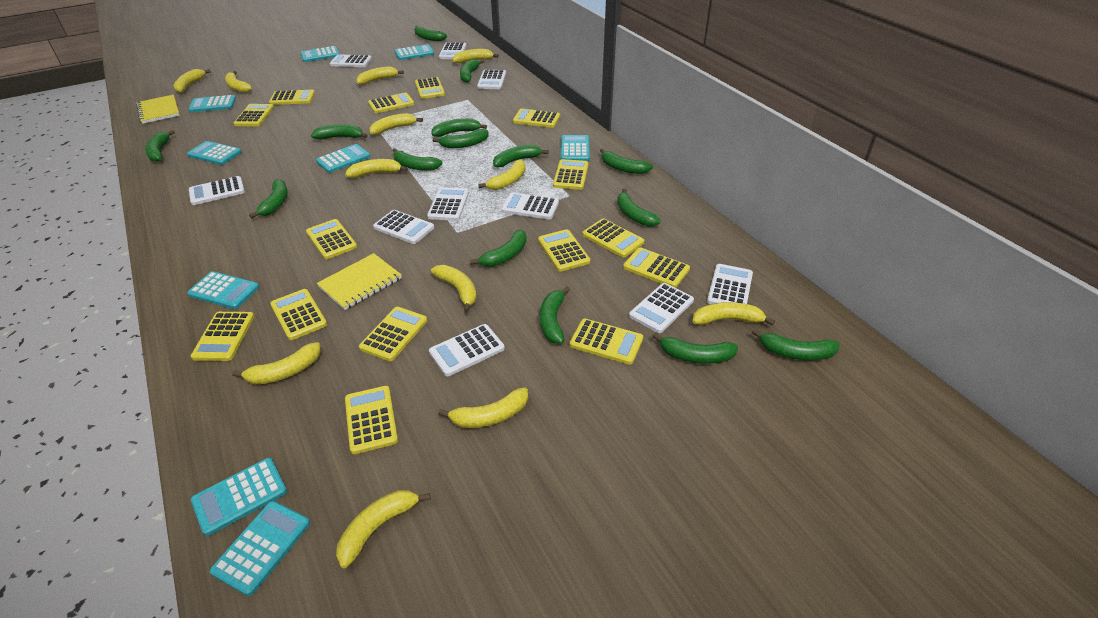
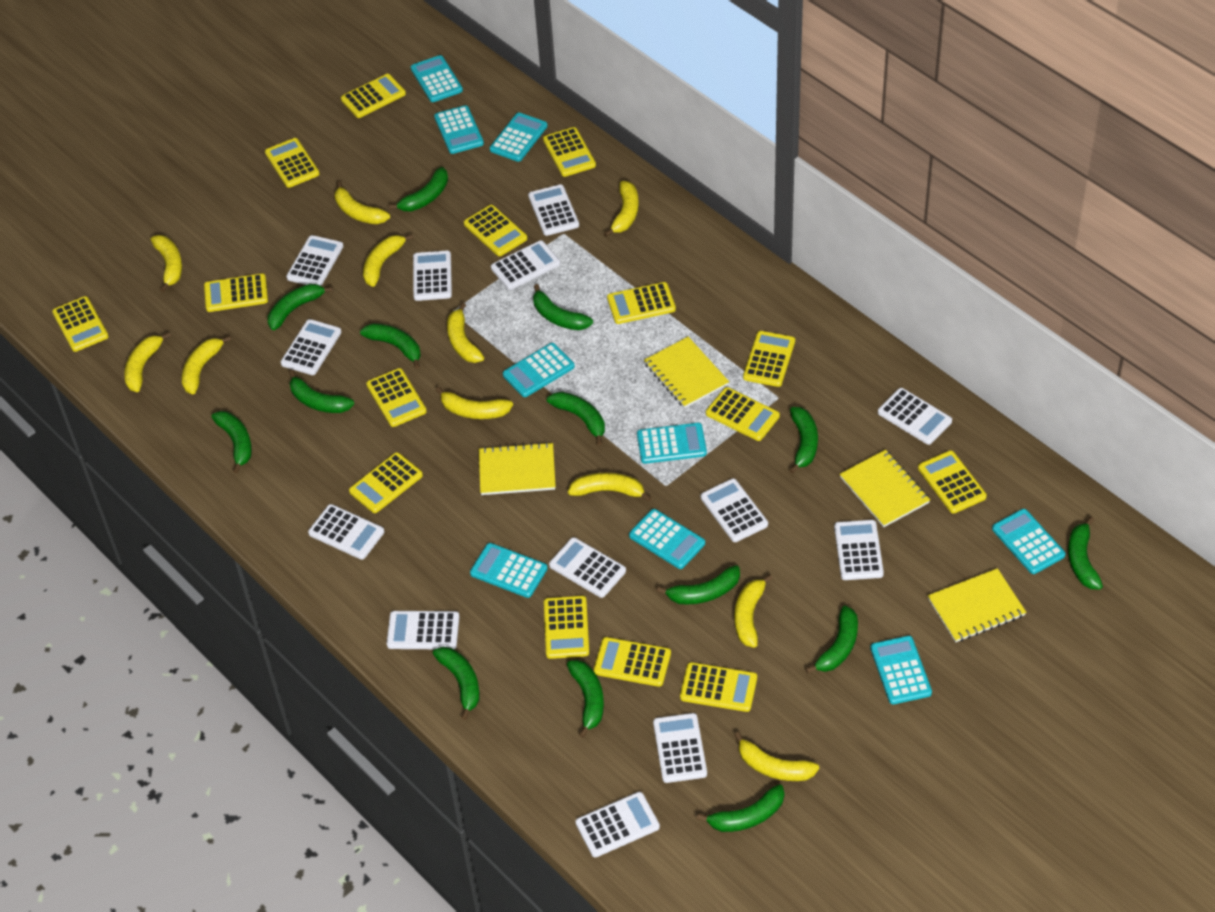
green banana: 15 -> 14
white calculator: 10 -> 13
yellow banana: 12 -> 11
yellow notebook: 2 -> 4

